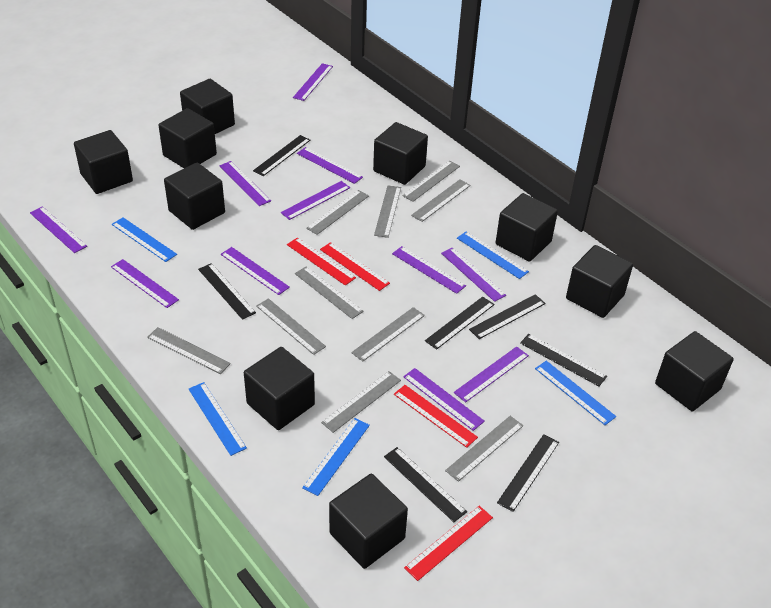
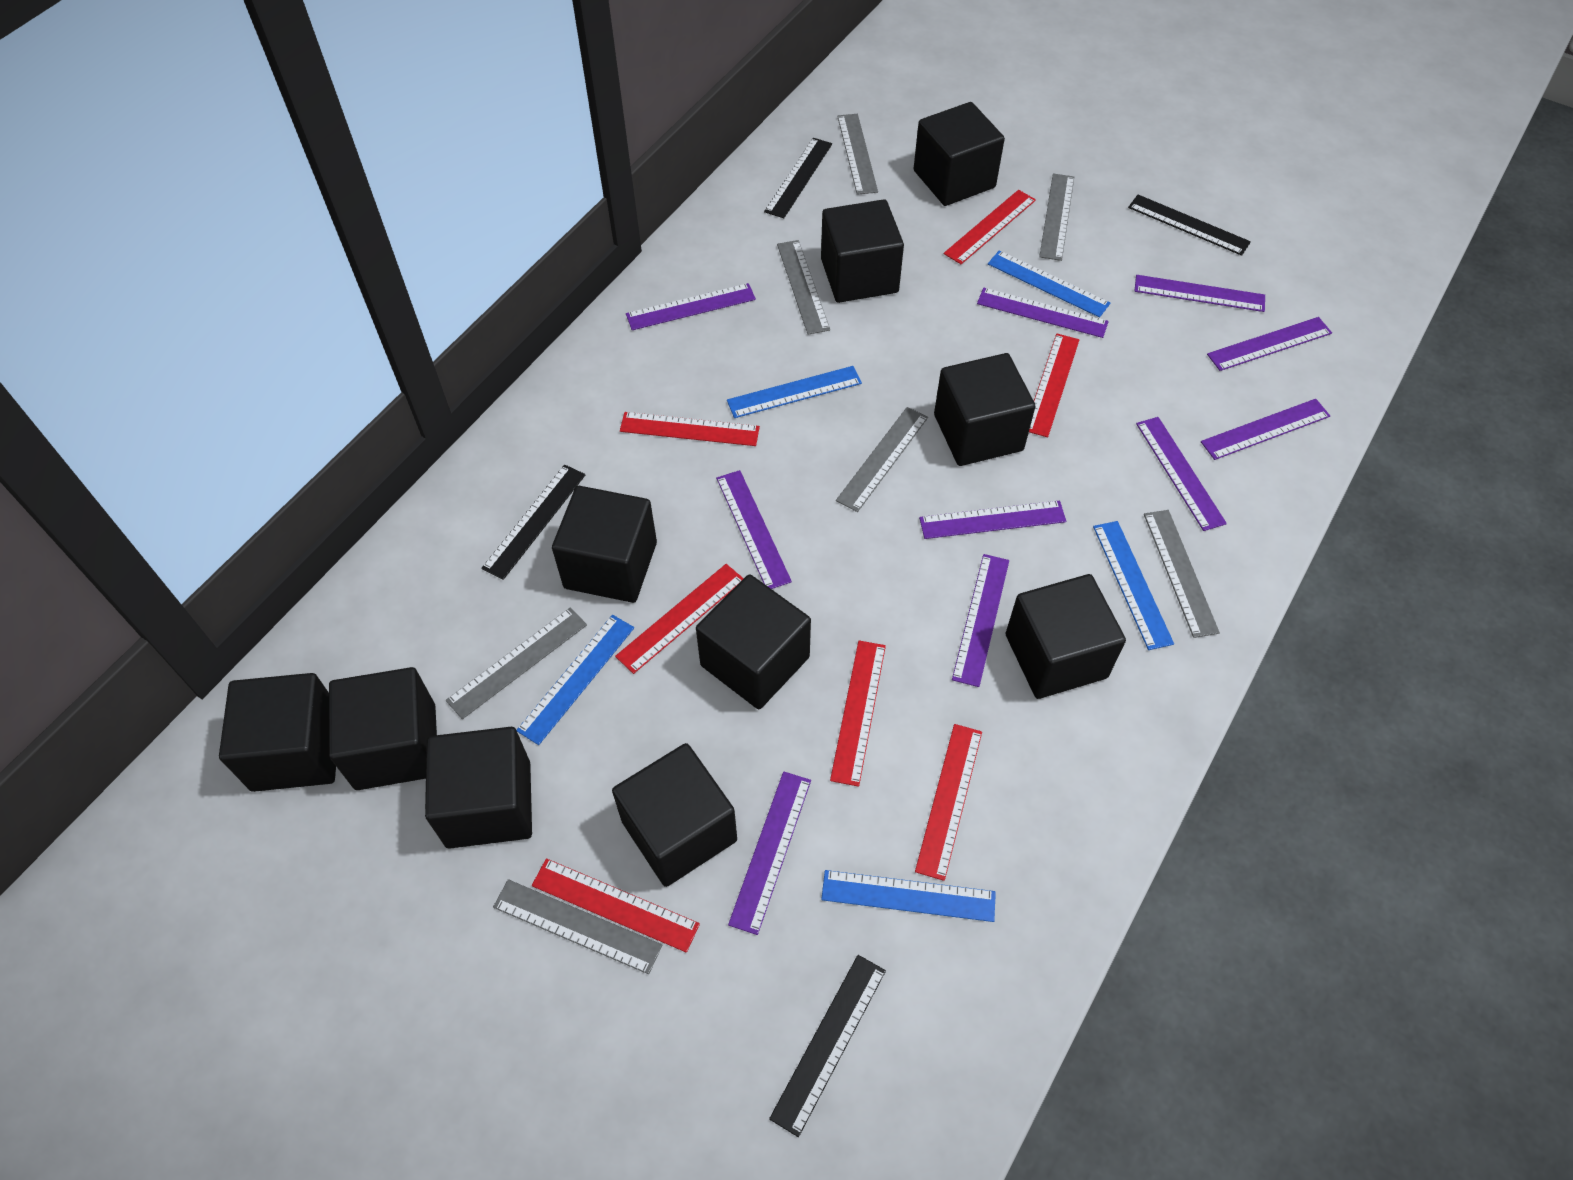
black ruler: 7 -> 4
grey ruler: 10 -> 7
purple ruler: 11 -> 10
red ruler: 4 -> 7

